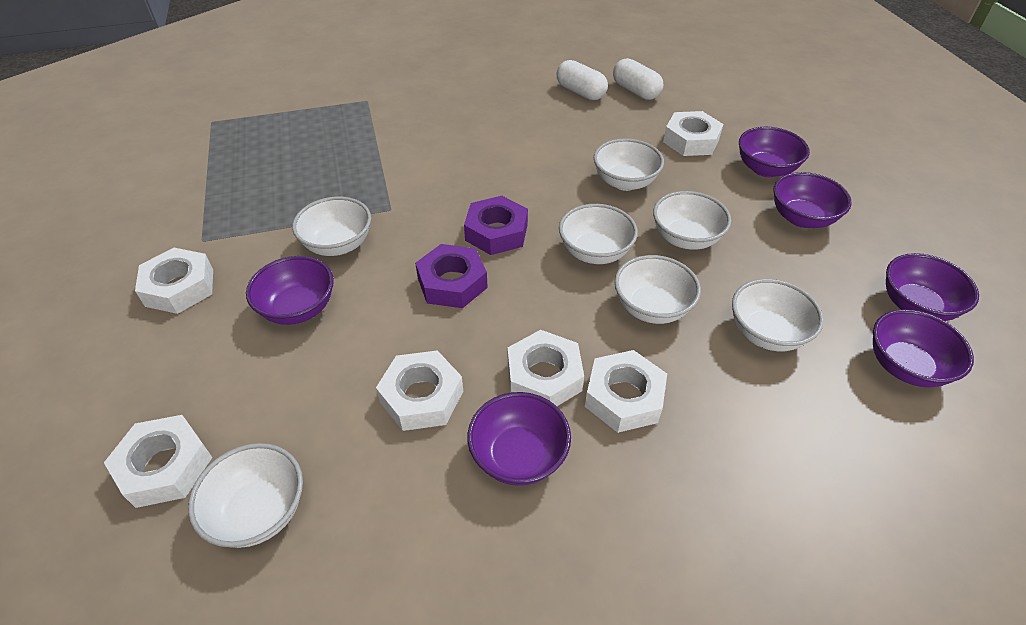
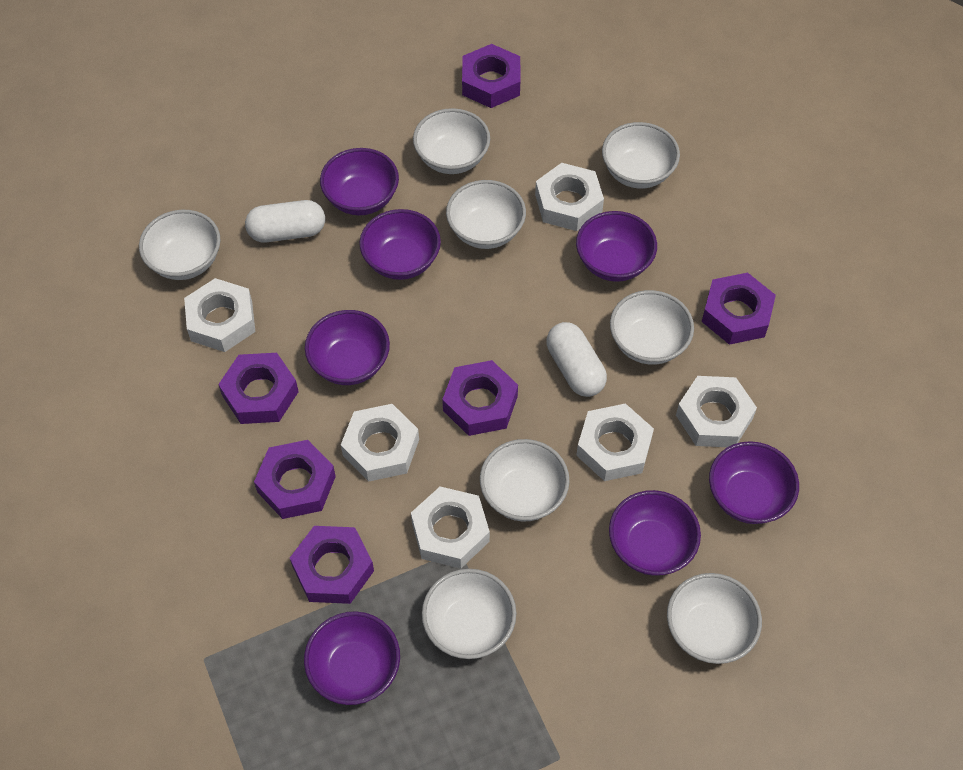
purple bowl: 6 -> 7
purple nut: 2 -> 6
white bowl: 7 -> 8

